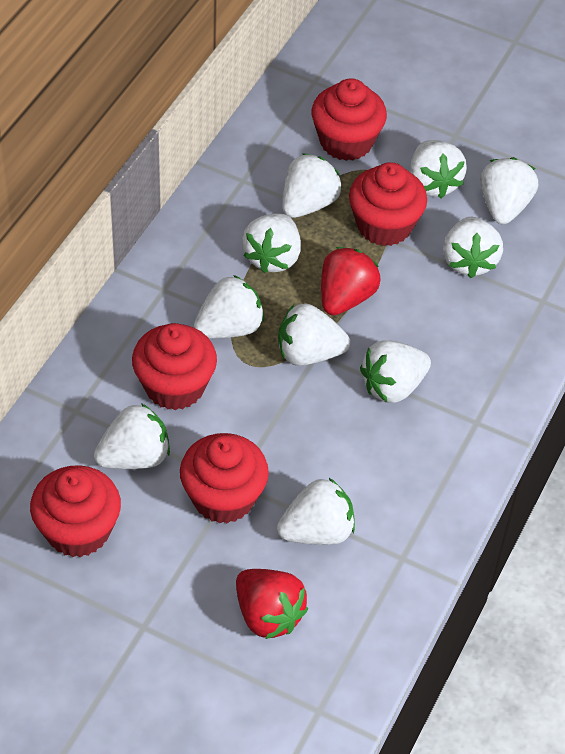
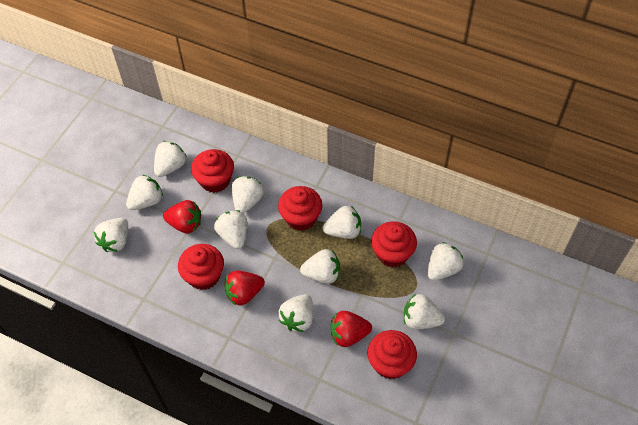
red strawberry: 2 -> 3

